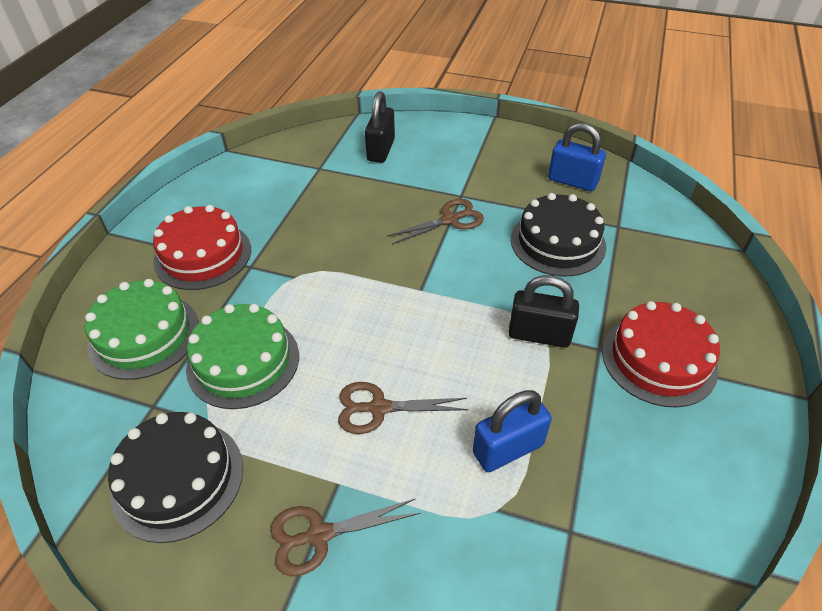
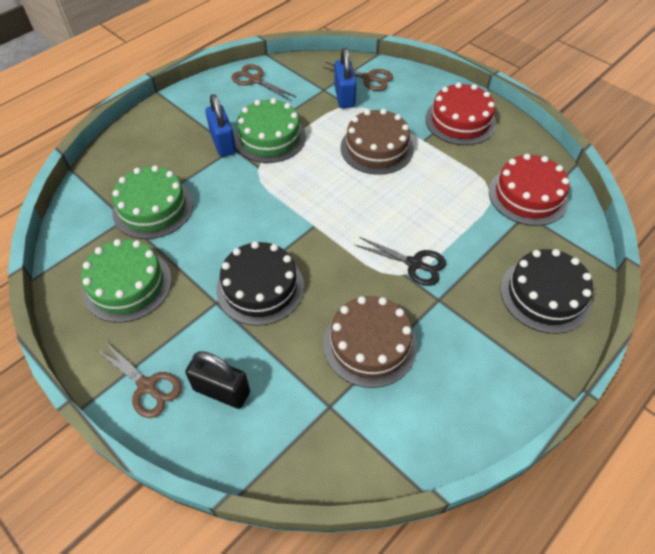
black padlock: 2 -> 1
black scissors: 0 -> 1
brown cake: 0 -> 2
green cake: 2 -> 3

